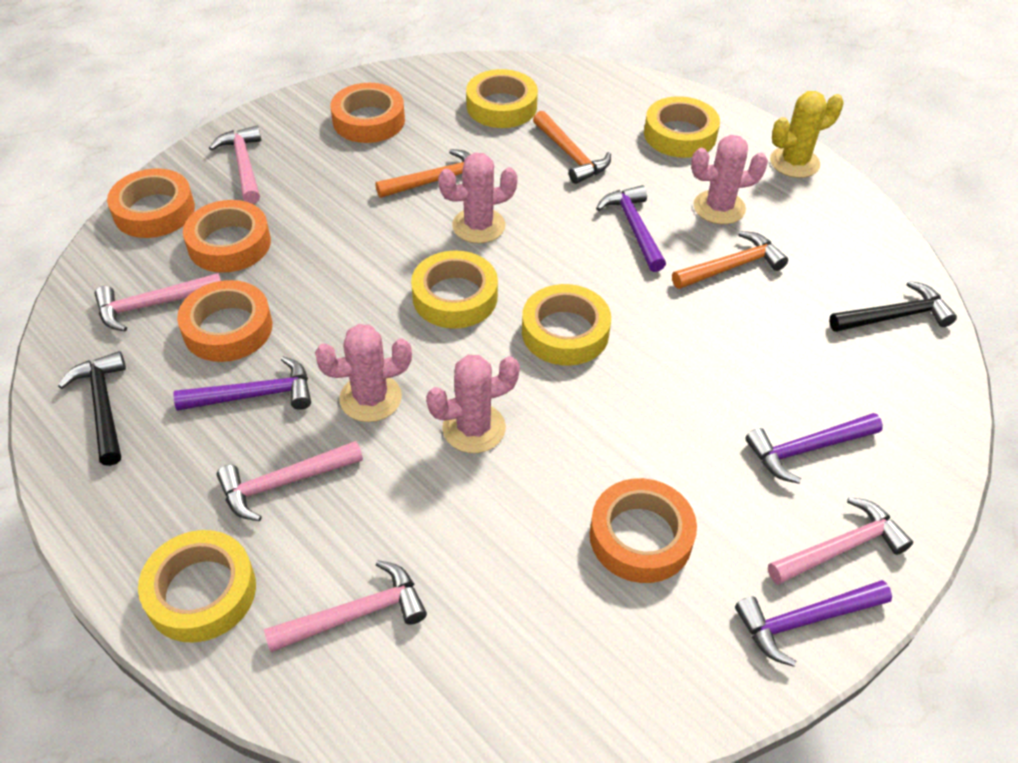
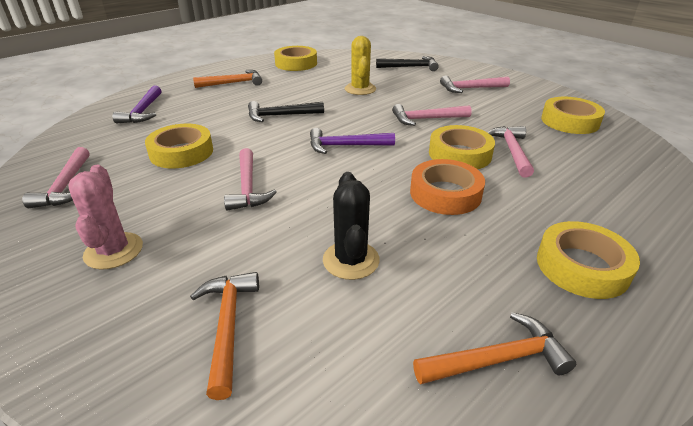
black cactus: 0 -> 1
orange tape: 5 -> 1
pink cactus: 4 -> 1
purple hammer: 4 -> 2

